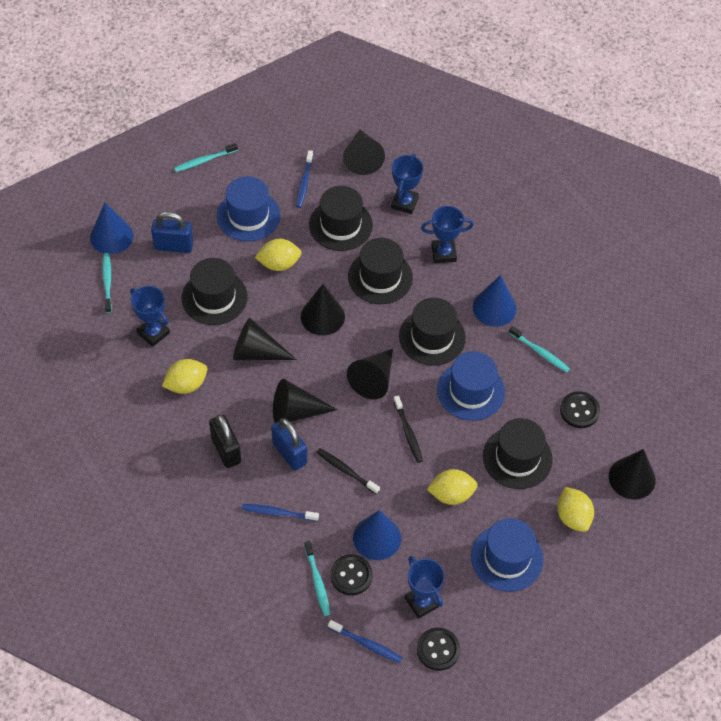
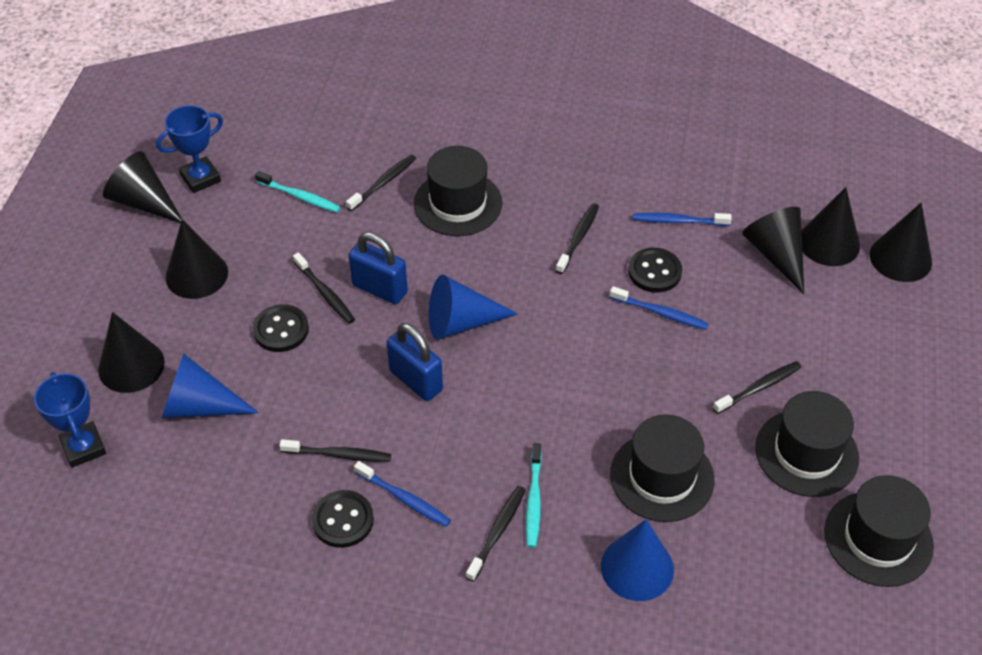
black hat: 5 -> 4
black padlock: 1 -> 0
black toothbrush: 2 -> 6
blue hat: 3 -> 0
blue trophy: 4 -> 2
turquoise toothbrush: 4 -> 2
yellow lemon: 4 -> 0

